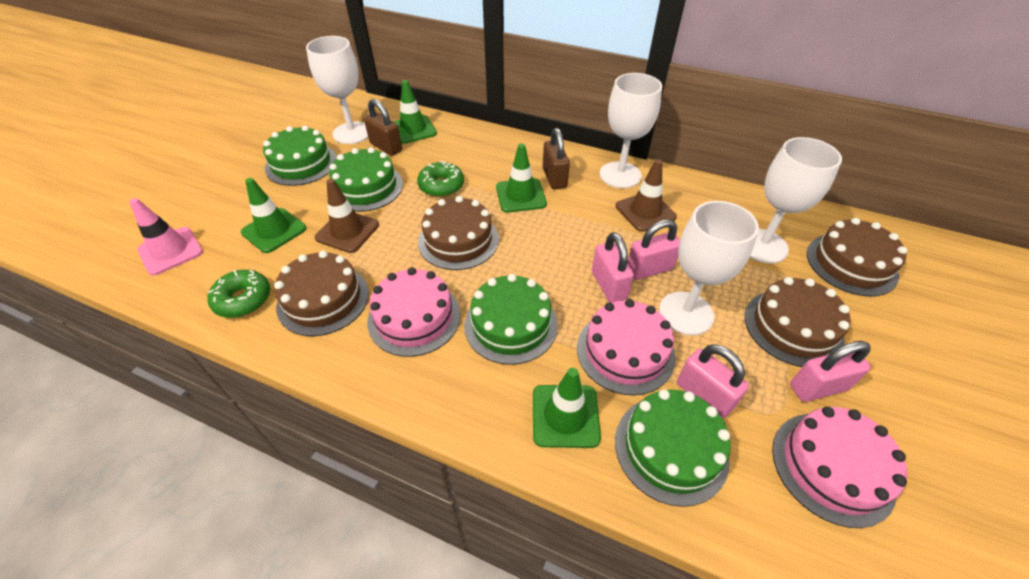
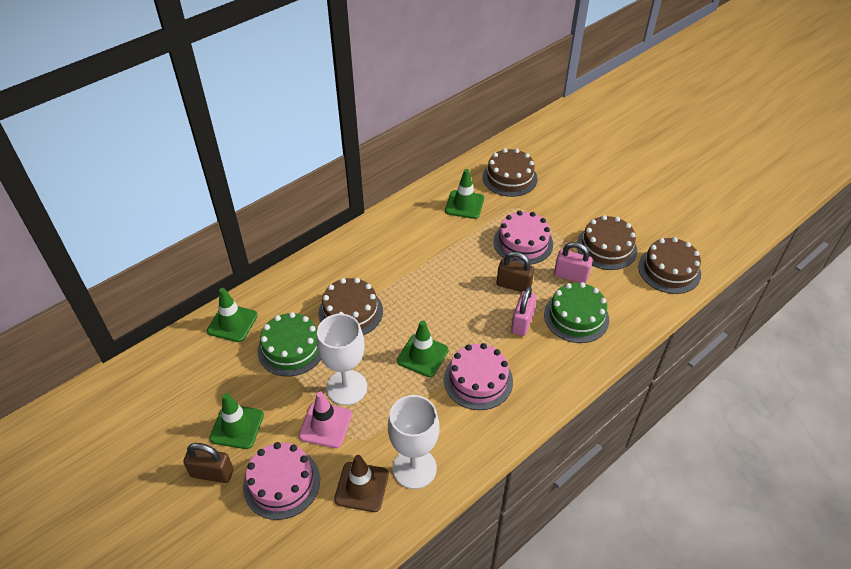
brown traffic cone: 2 -> 1
green cake: 4 -> 2
green donut: 2 -> 0
pink padlock: 4 -> 2
white goblet: 4 -> 2

